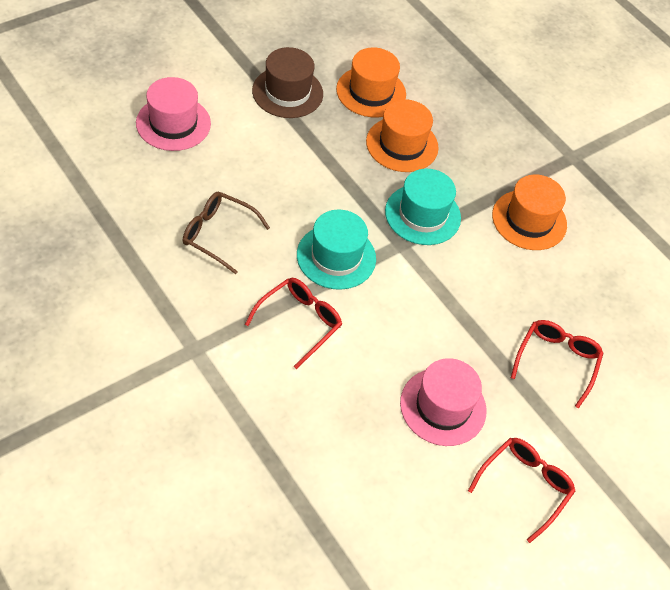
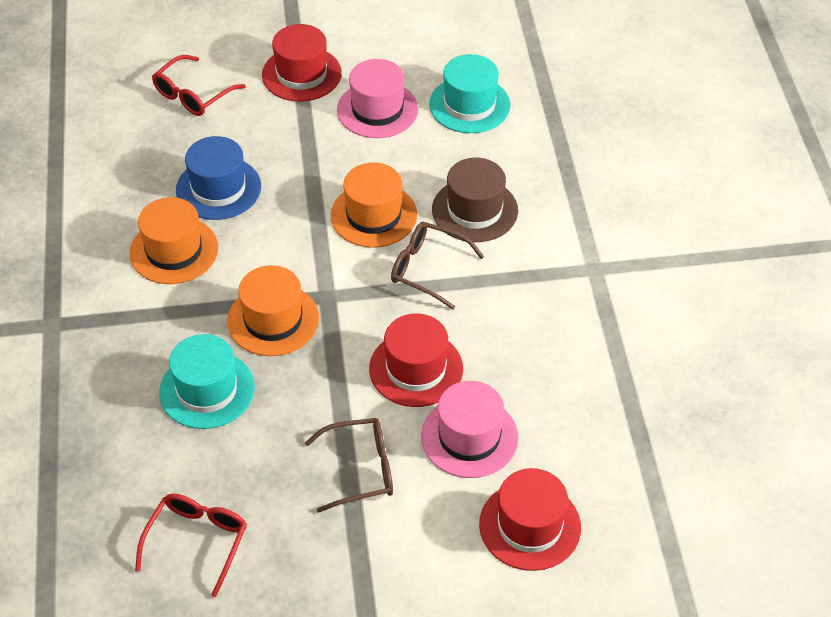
blue hat: 0 -> 1
brown glasses: 1 -> 2
red glasses: 3 -> 2
red hat: 0 -> 3

